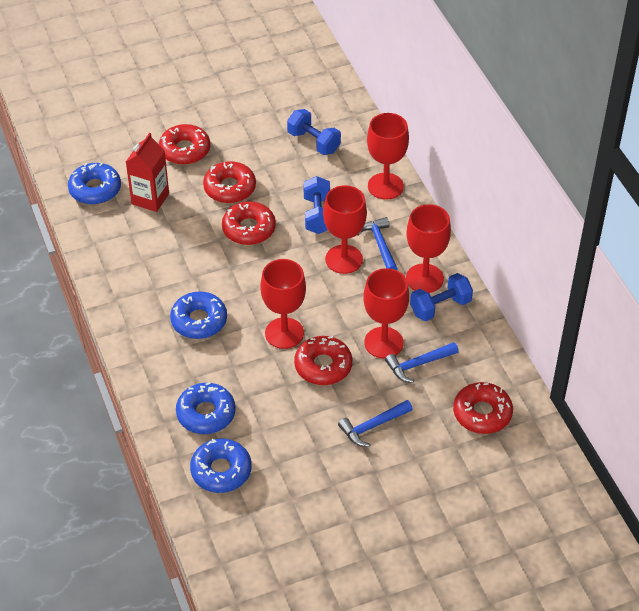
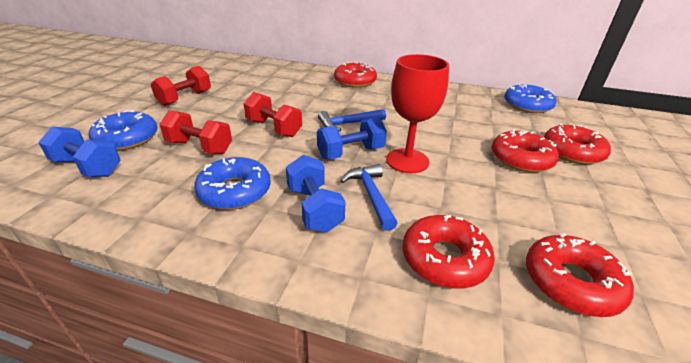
blue donut: 4 -> 3
blue hammer: 3 -> 2
red carton: 1 -> 0
red dumbbell: 0 -> 3
red goblet: 5 -> 1

